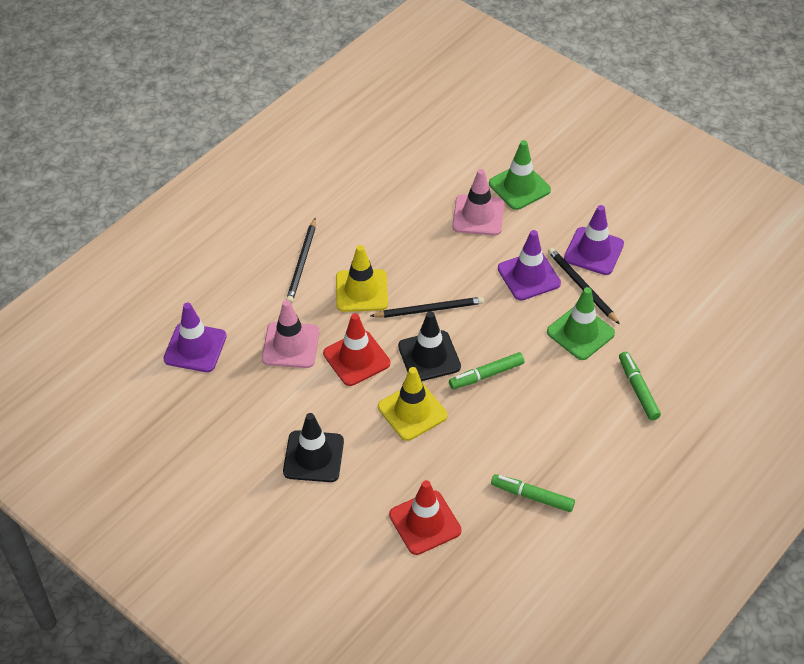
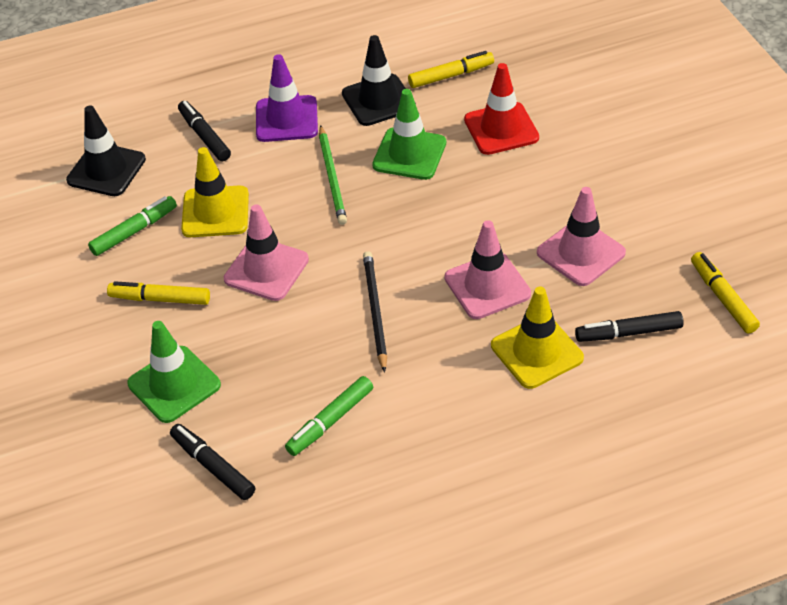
black marker: 0 -> 3
black pencil: 3 -> 1
green marker: 3 -> 2
green pencil: 0 -> 1
pink traffic cone: 2 -> 3
purple traffic cone: 3 -> 1
red traffic cone: 2 -> 1
yellow marker: 0 -> 3

